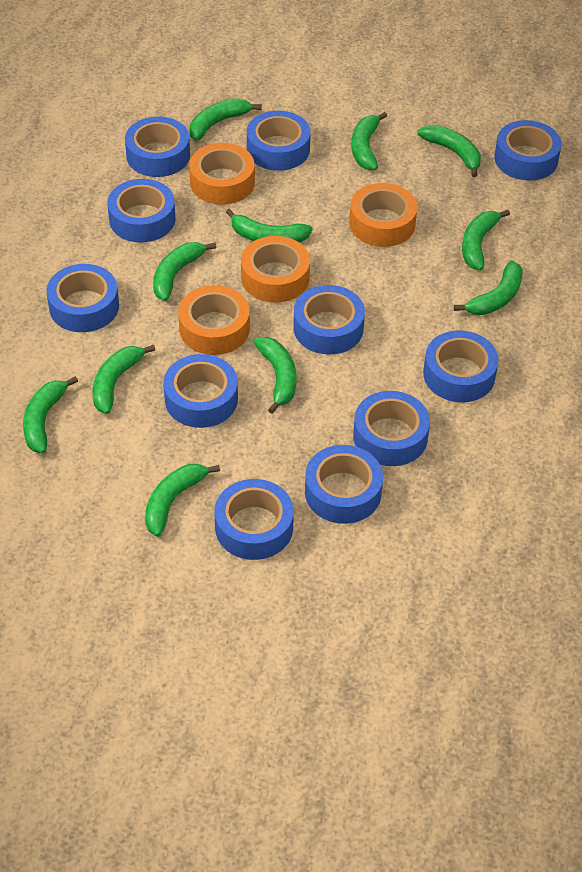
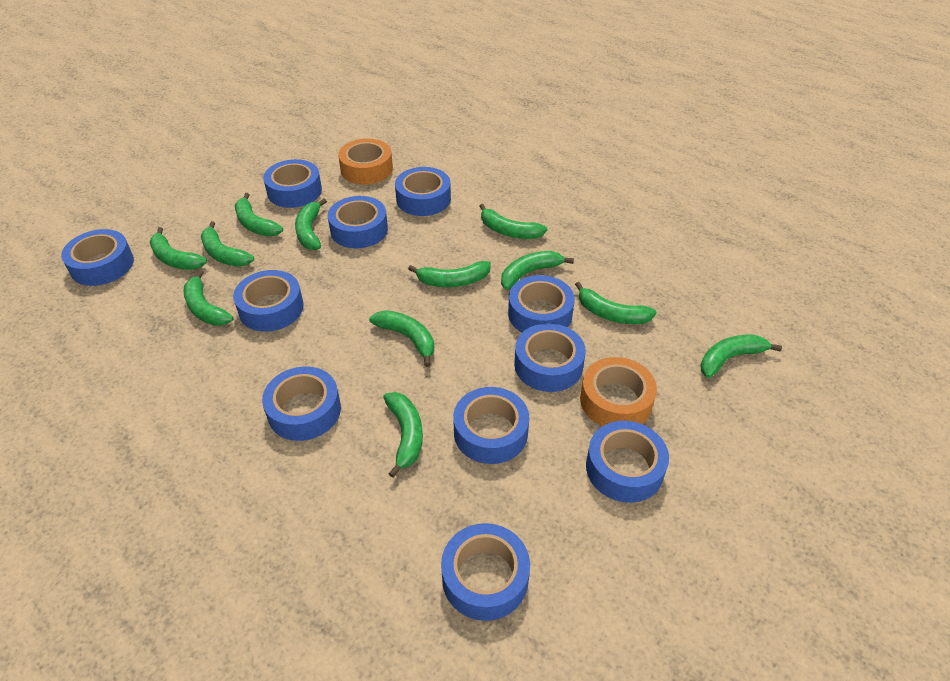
green banana: 11 -> 12
orange tape: 4 -> 2

